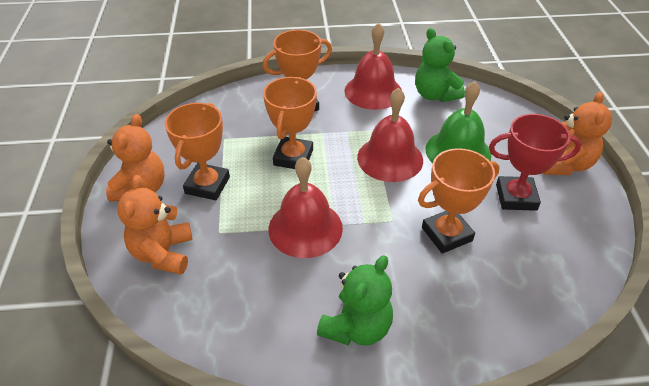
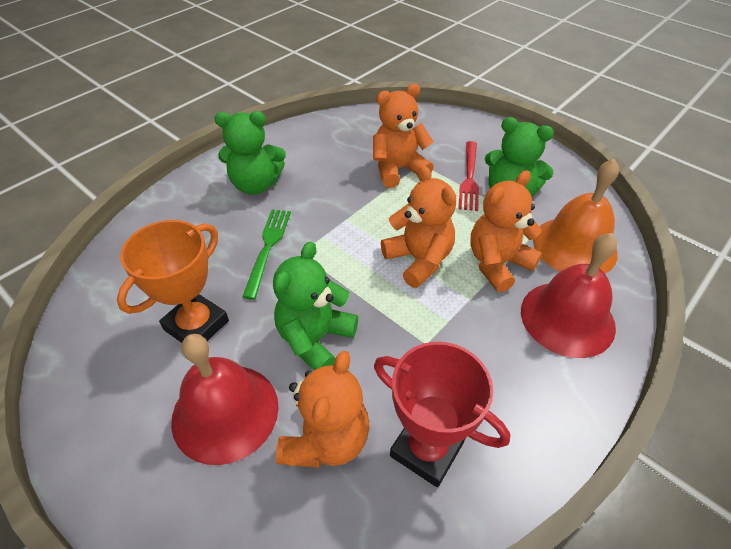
green bell: 1 -> 0
green fork: 0 -> 1
green teddy bear: 2 -> 3
orange bell: 0 -> 1
orange teddy bear: 3 -> 4
orange trophy: 4 -> 1
red bell: 3 -> 2
red fork: 0 -> 1

